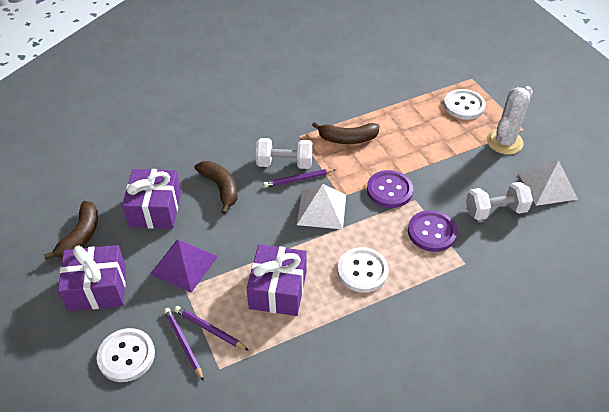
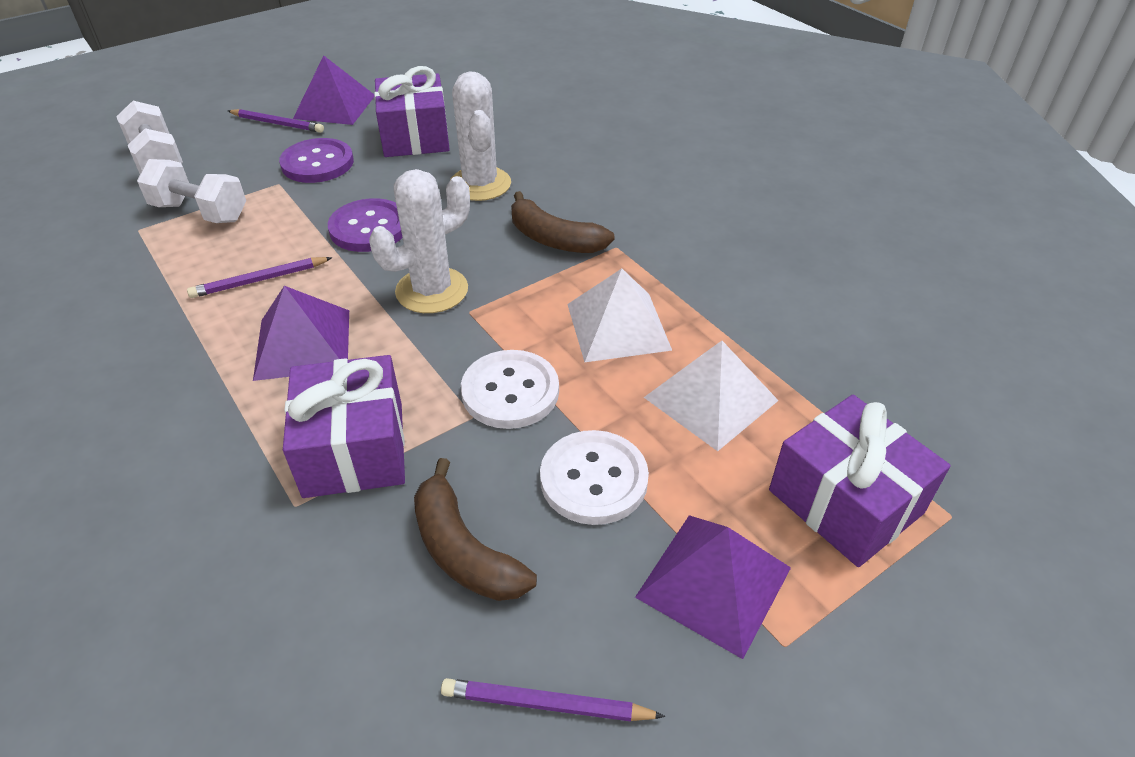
brown banana: 3 -> 2
purple pyramid: 1 -> 3
white button: 3 -> 2
white cactus: 1 -> 2

